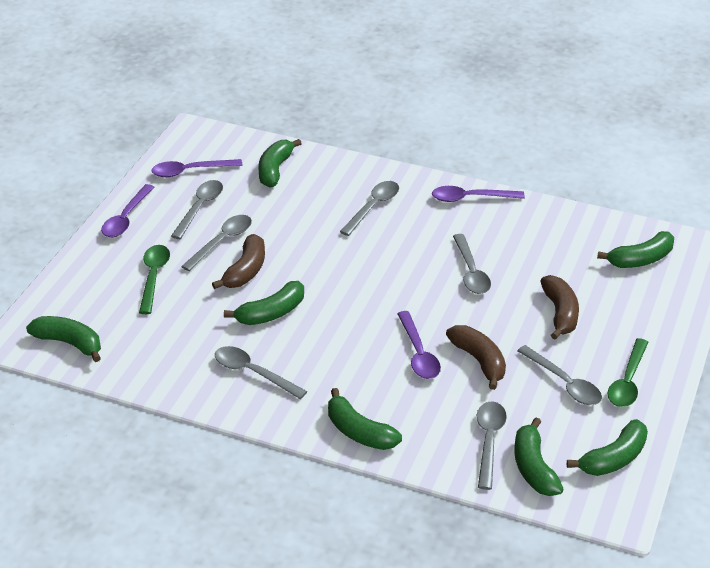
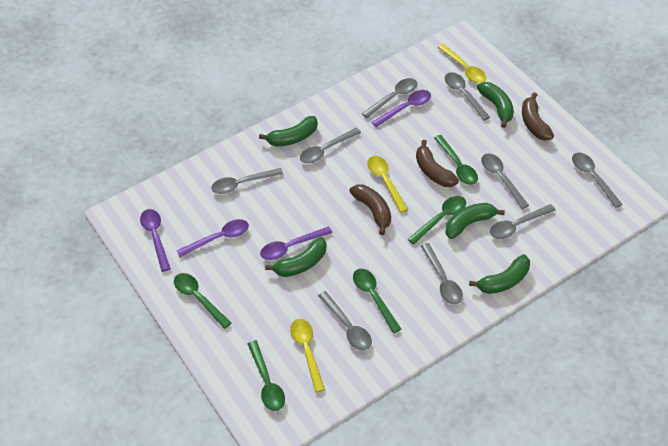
green banana: 7 -> 5
green spoon: 2 -> 5
grey spoon: 7 -> 9
yellow spoon: 0 -> 3

